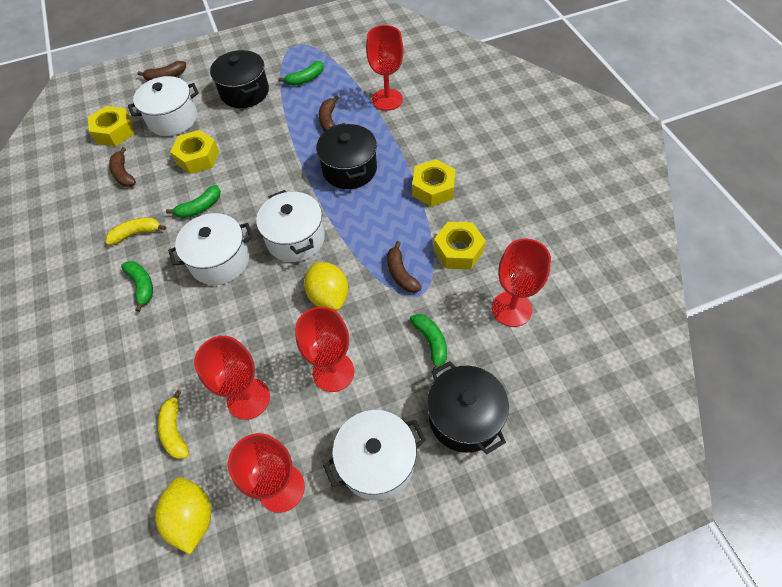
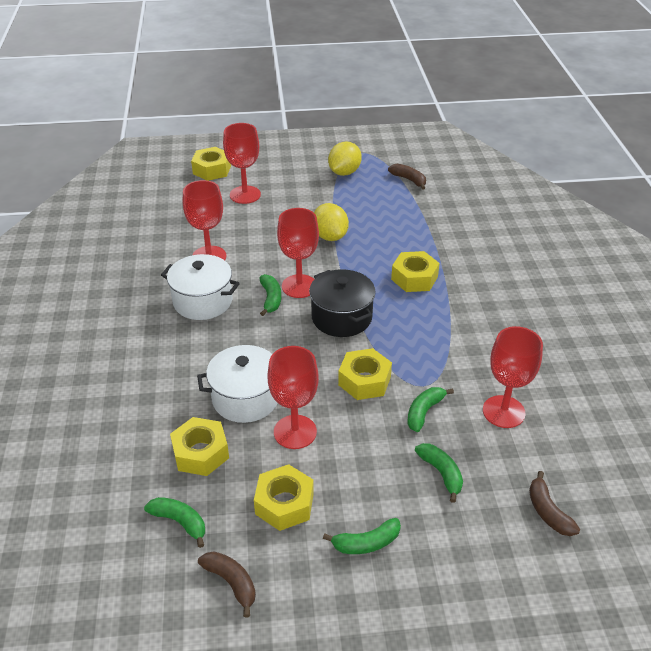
black pot: 3 -> 1
brown banana: 4 -> 3
green banana: 4 -> 5
white pot: 4 -> 2
yellow banana: 2 -> 0
yellow nut: 4 -> 5

